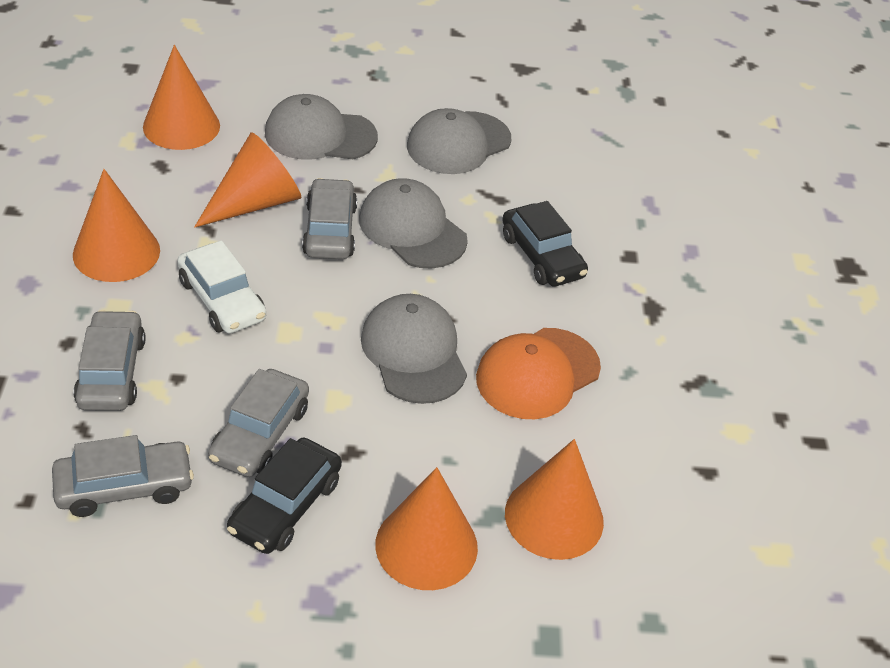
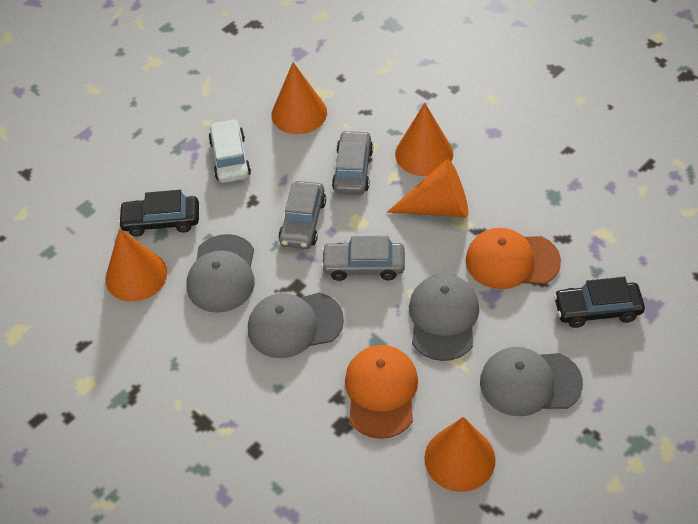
grey car: 4 -> 3
orange cap: 1 -> 2

